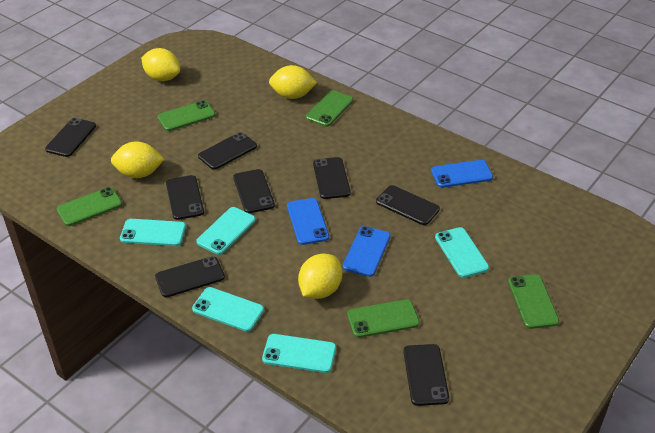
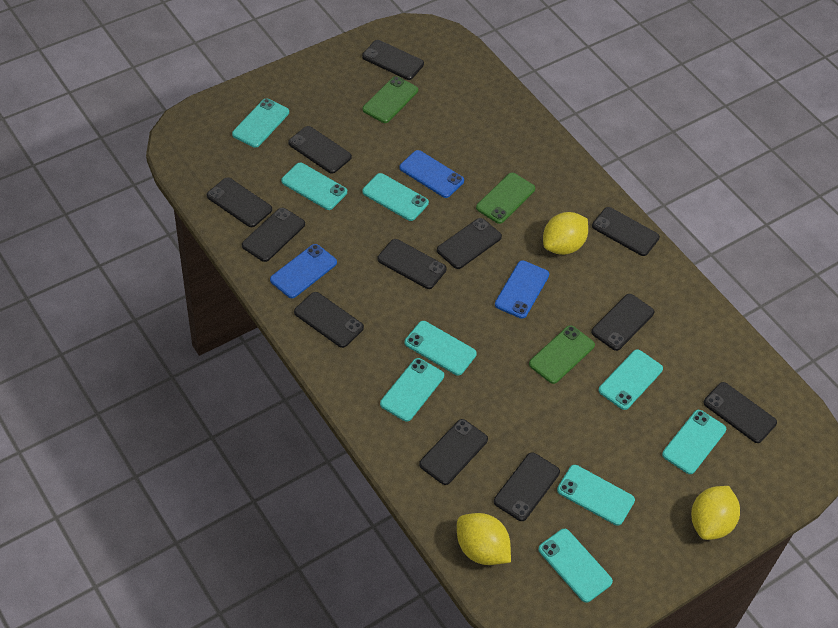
black phone: 8 -> 12
green phone: 5 -> 3
turquoise phone: 5 -> 9
yellow lemon: 4 -> 3

